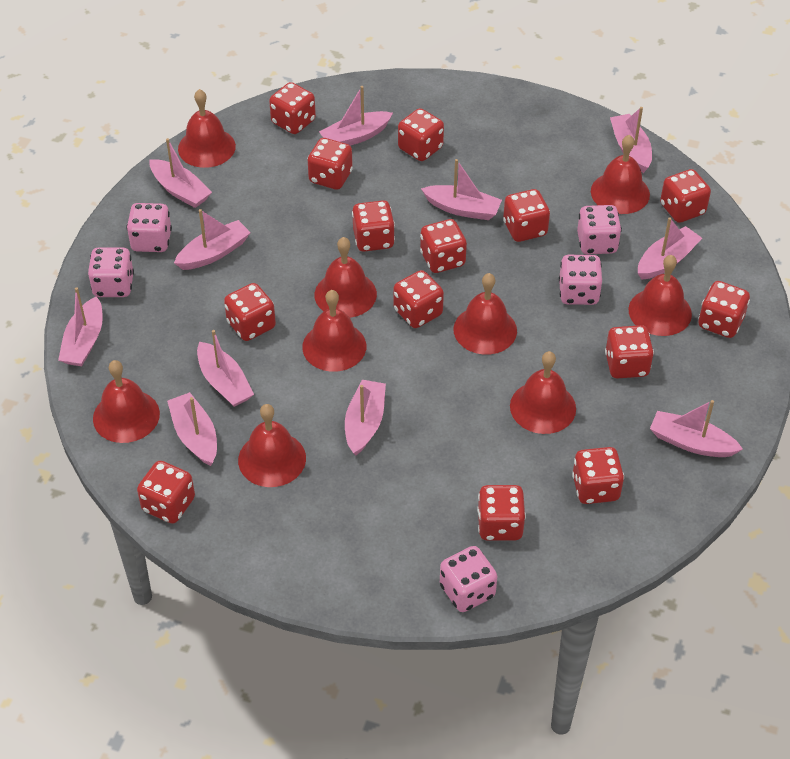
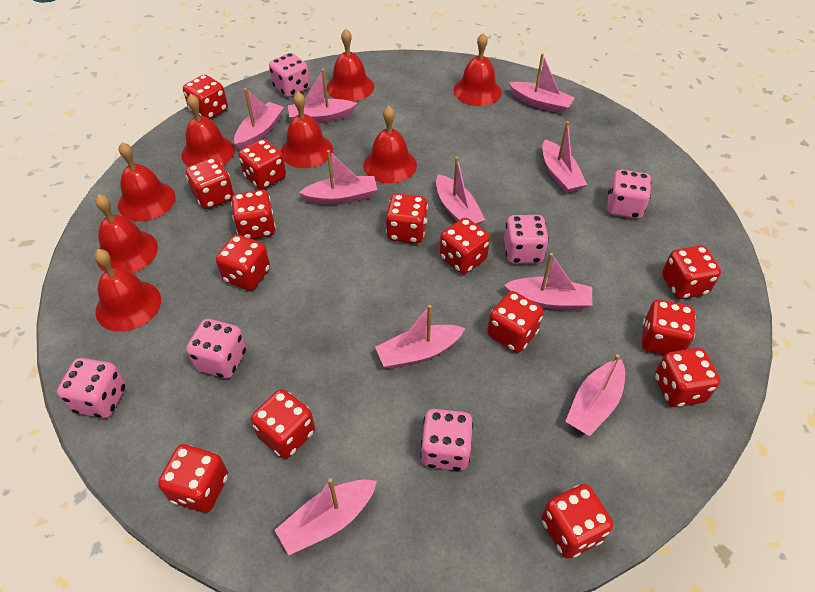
pink boat: 11 -> 10
pink dice: 5 -> 6
red bell: 9 -> 8

